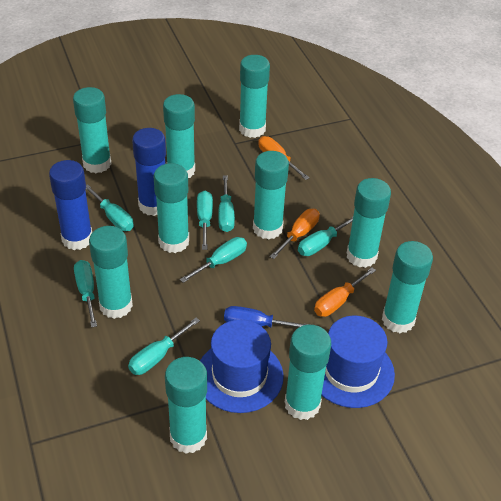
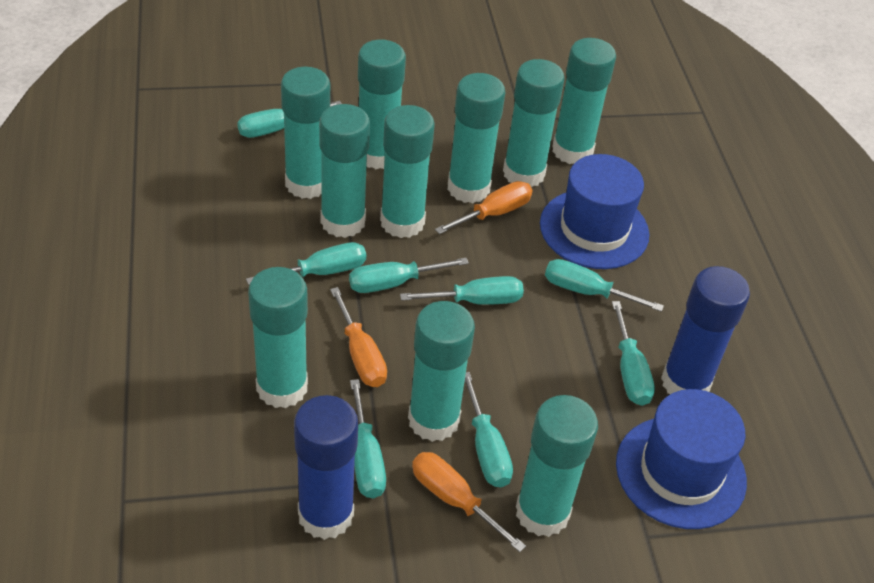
blue screwdriver: 1 -> 0
turquoise screwdriver: 7 -> 8

